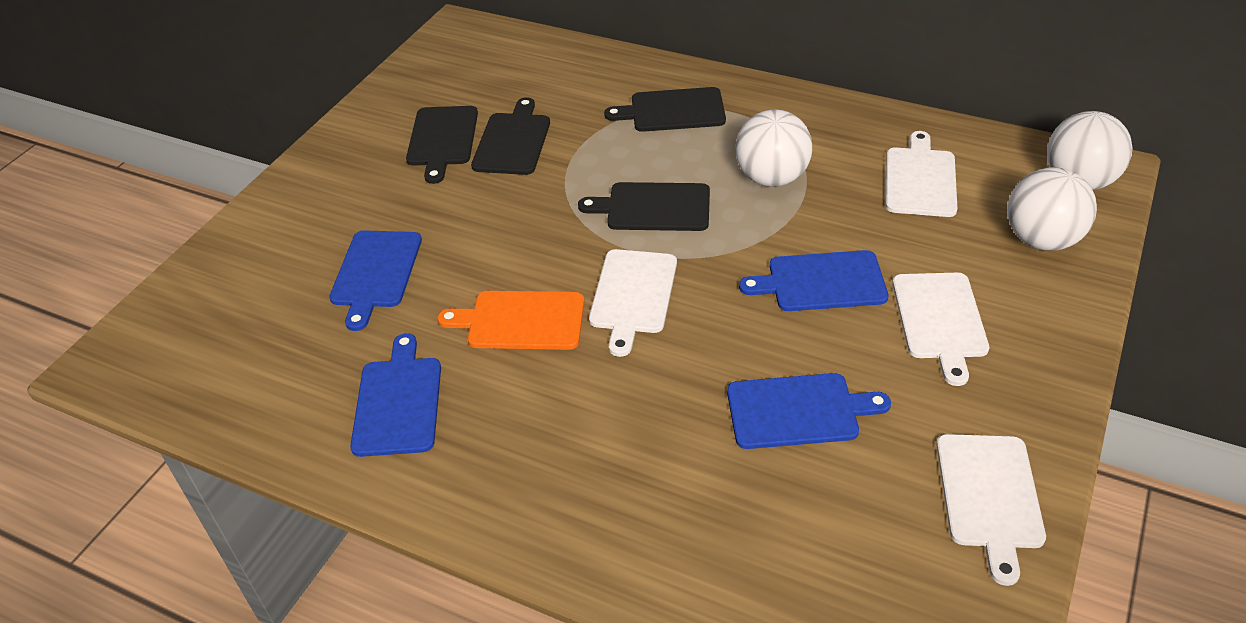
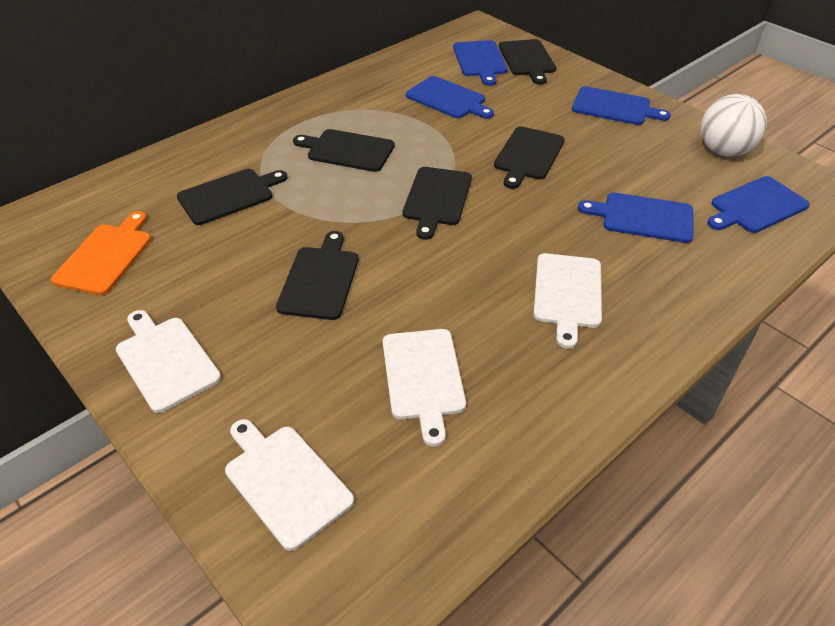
black cutting board: 4 -> 6
blue cutting board: 4 -> 5
white ball: 3 -> 1

